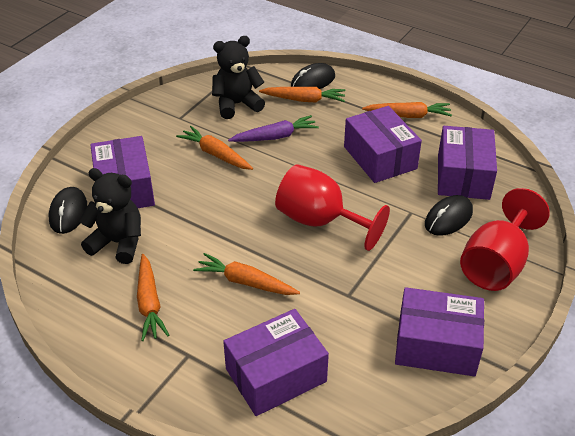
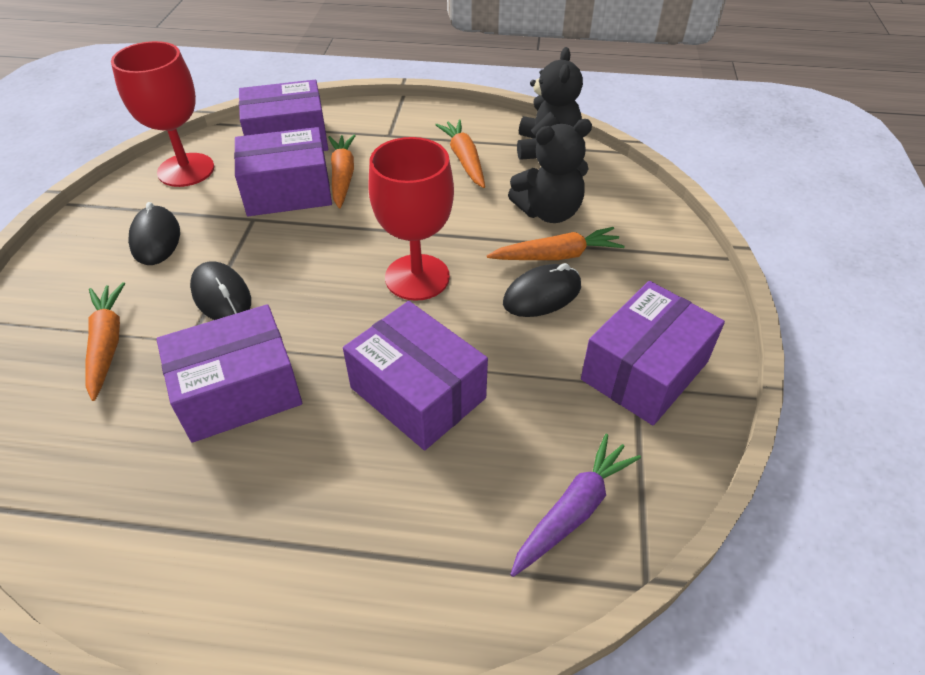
orange carrot: 5 -> 4

